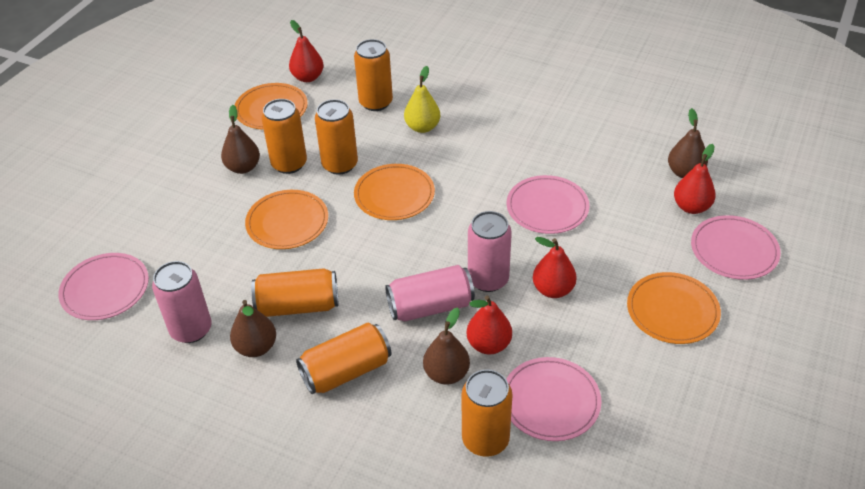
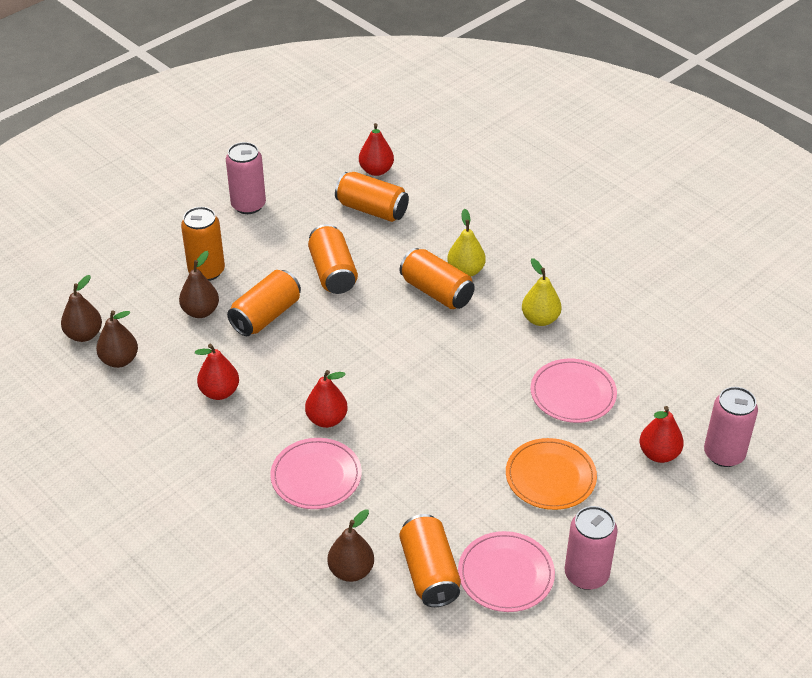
orange plate: 4 -> 1
pink plate: 4 -> 3
yellow pear: 1 -> 2

